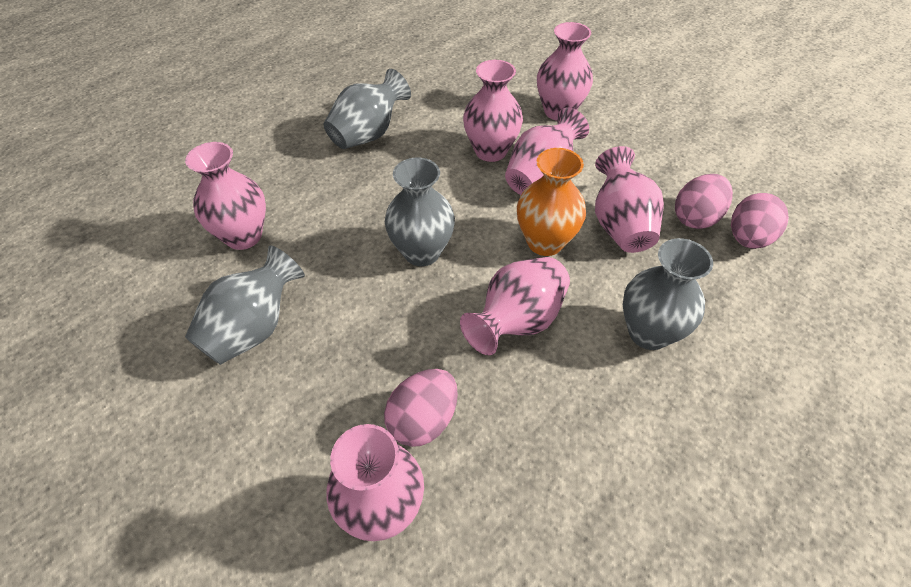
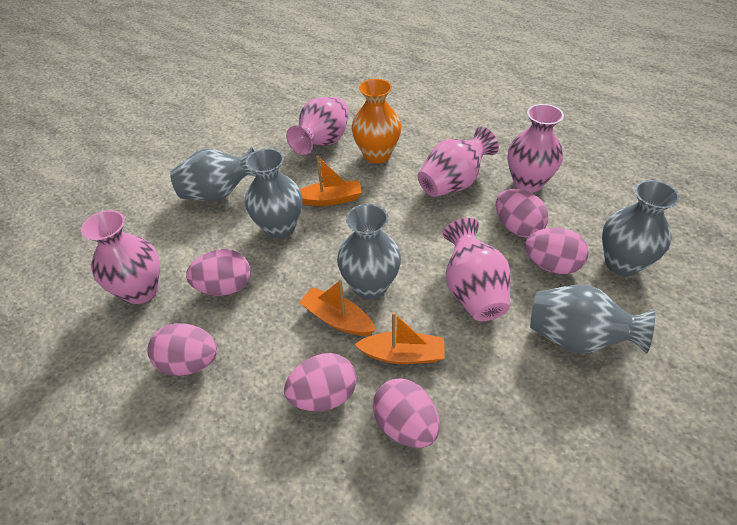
grey vase: 4 -> 5
orange boat: 0 -> 3
pink egg: 3 -> 6
pink vase: 7 -> 5

